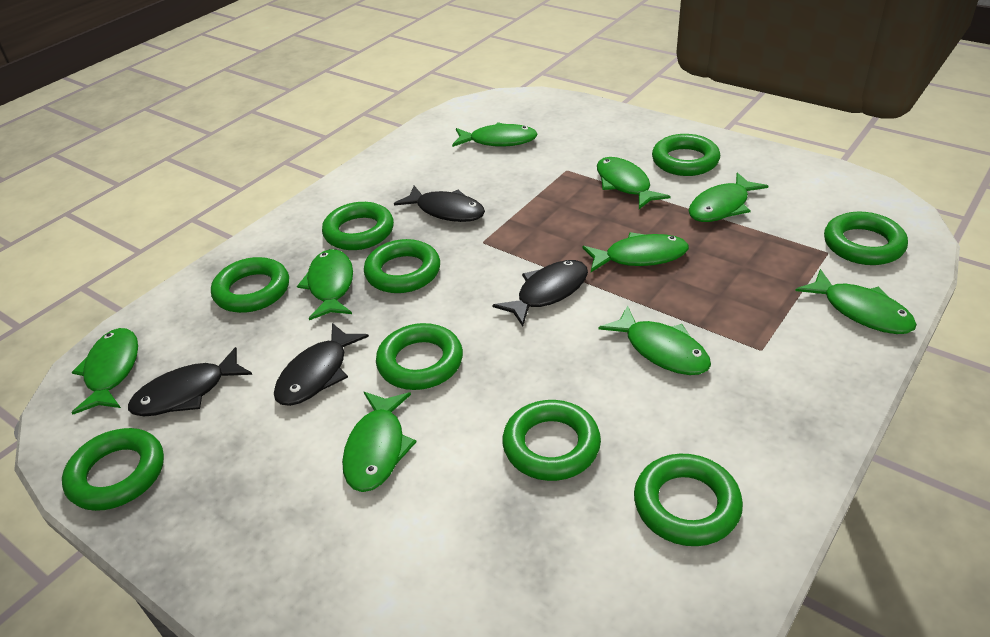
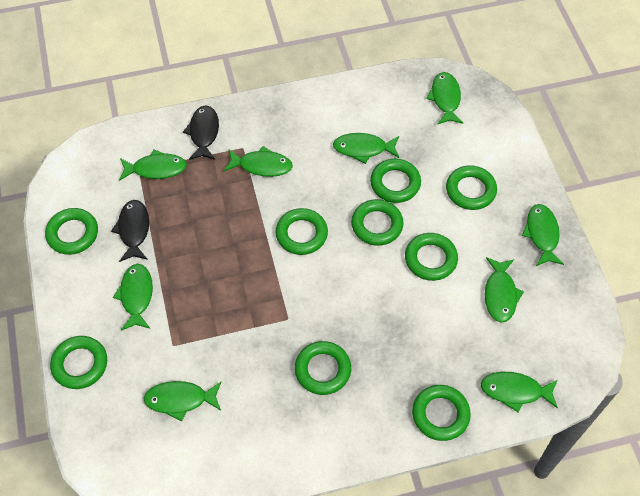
black fish: 4 -> 2

